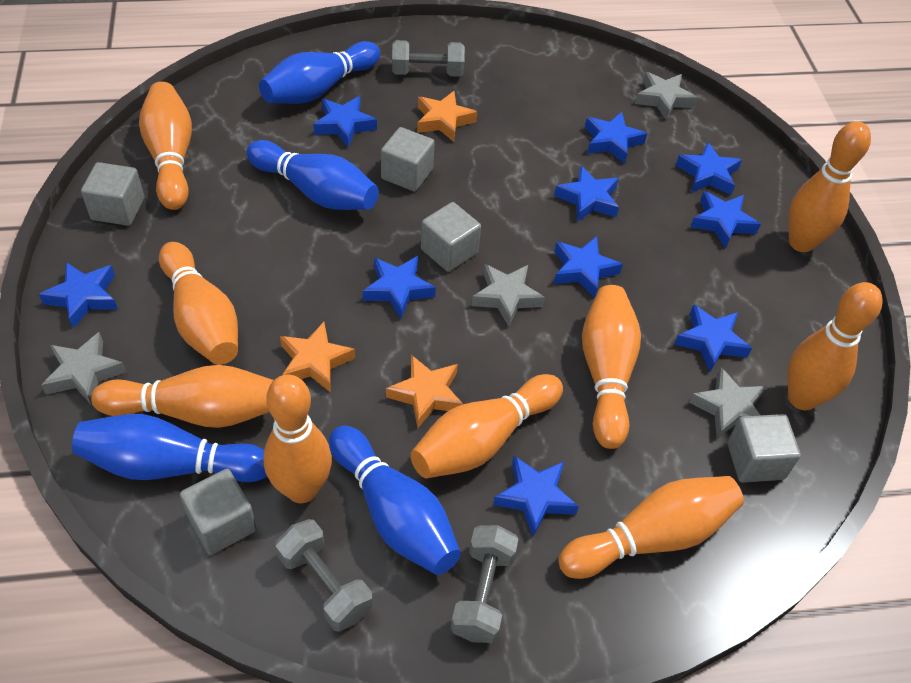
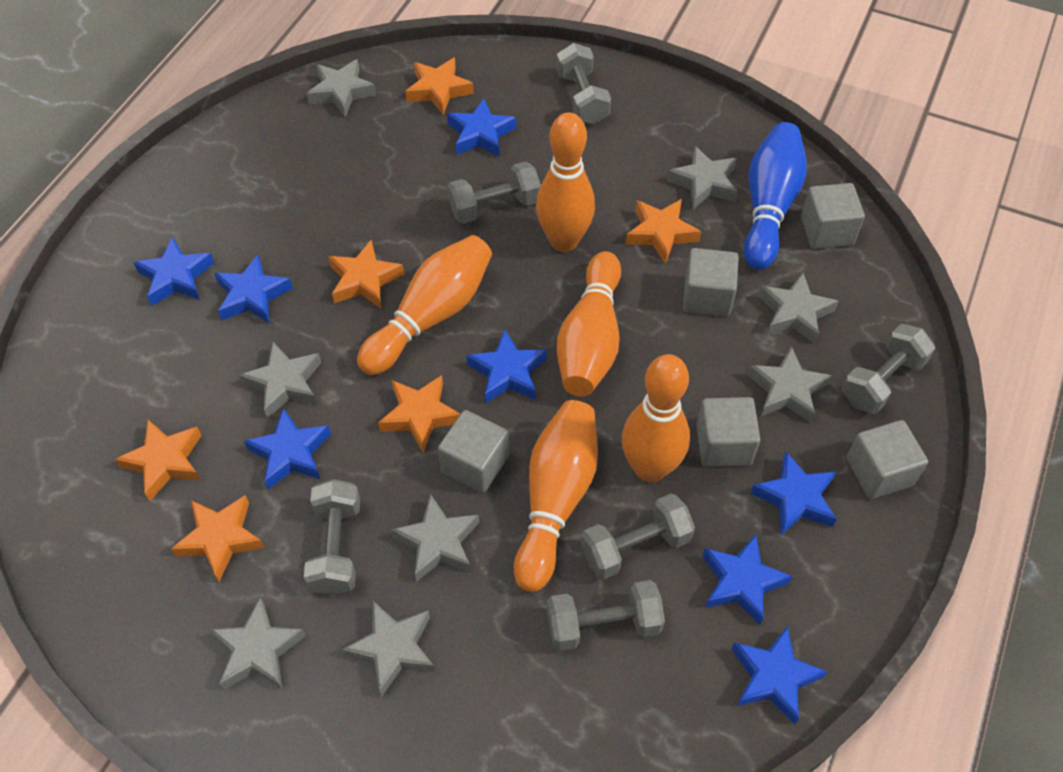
blue bowling pin: 4 -> 1
blue star: 10 -> 8
grey dumbbell: 3 -> 6
grey star: 4 -> 8
orange bowling pin: 9 -> 5
orange star: 3 -> 6

